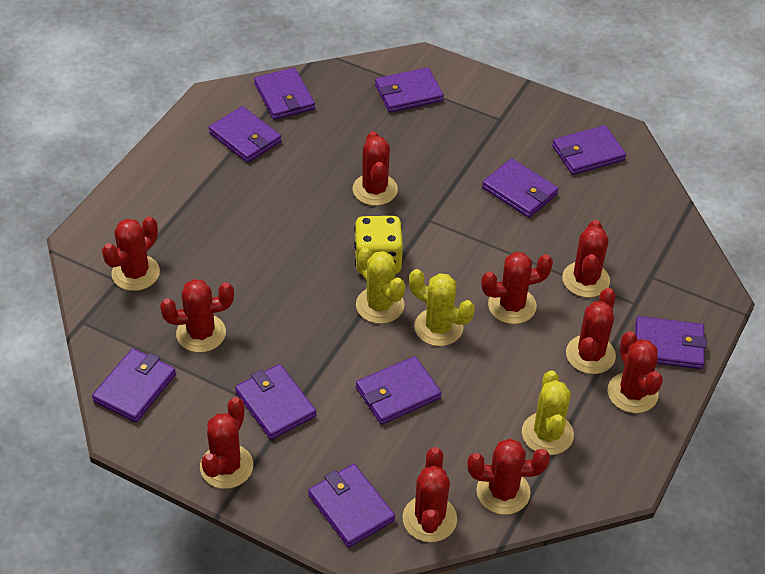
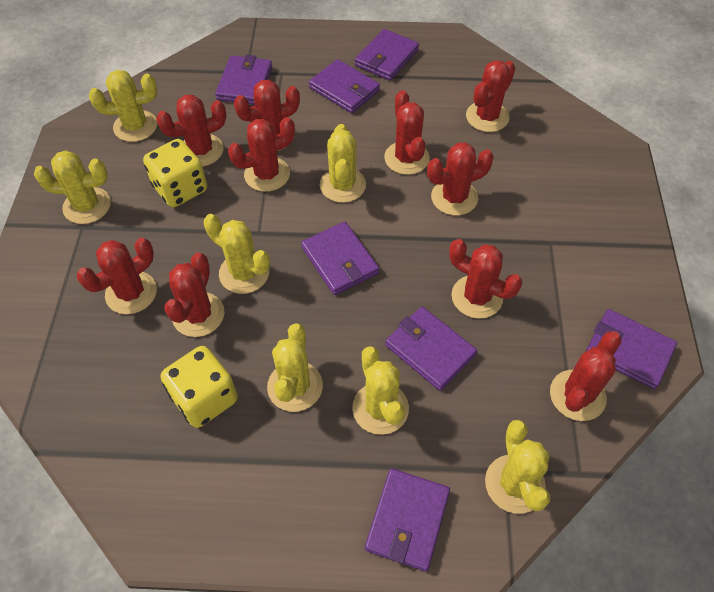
purple wallet: 10 -> 7
yellow cactus: 3 -> 7
yellow dice: 1 -> 2

